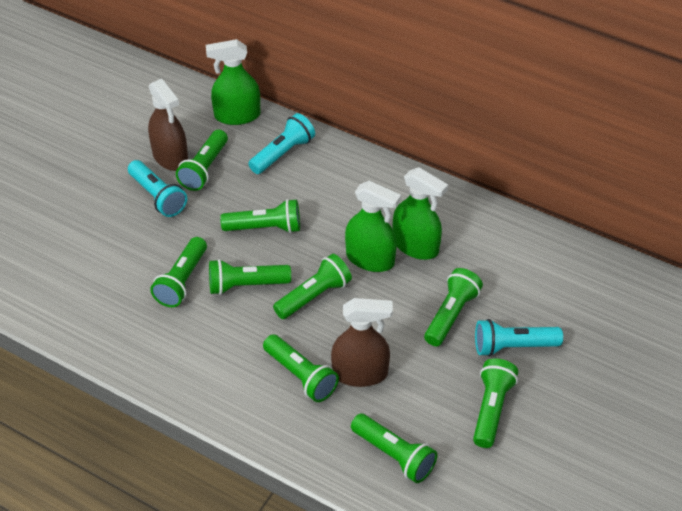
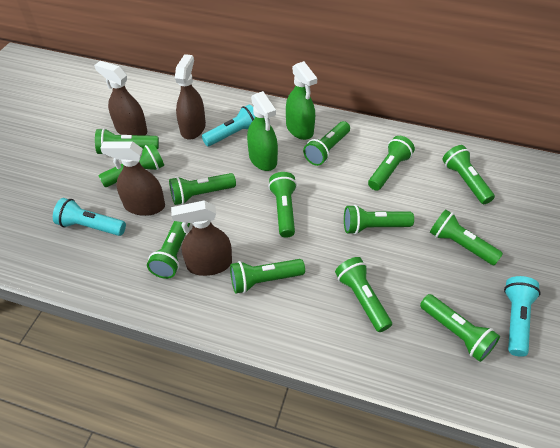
brown spray bottle: 2 -> 4
green flashlight: 9 -> 13
green spray bottle: 3 -> 2

